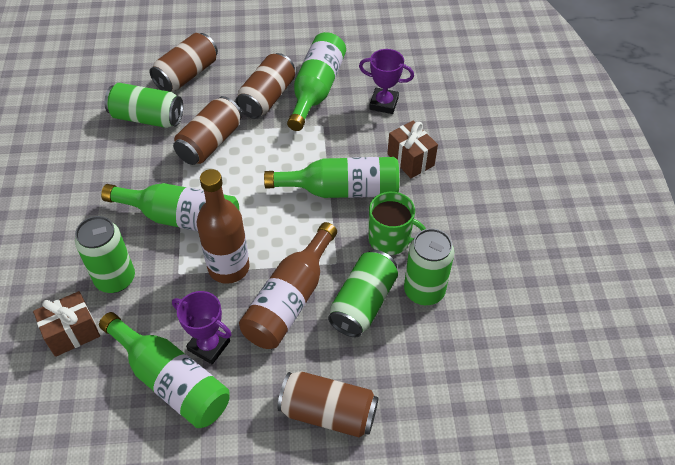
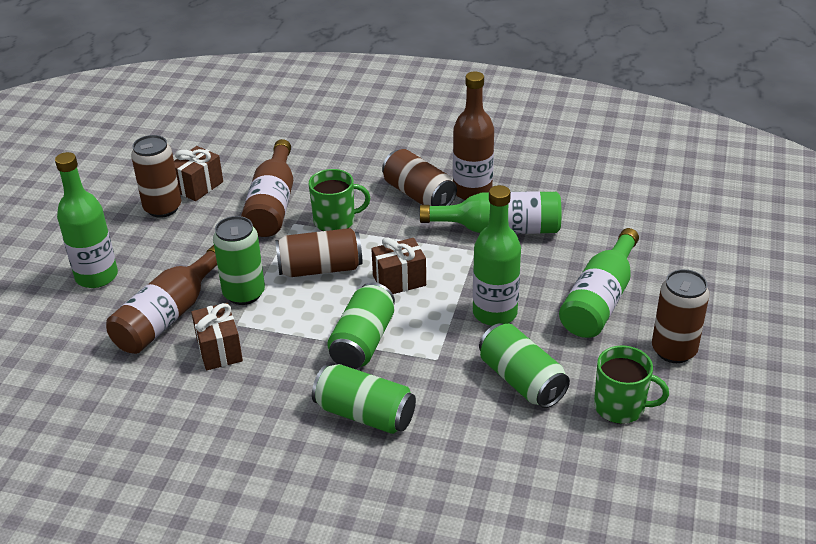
brown bottle: 2 -> 3
brown gift: 2 -> 3
green mug: 1 -> 2
purple trophy: 2 -> 0

